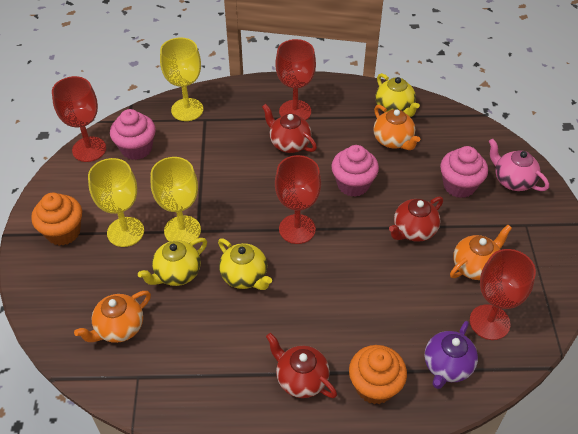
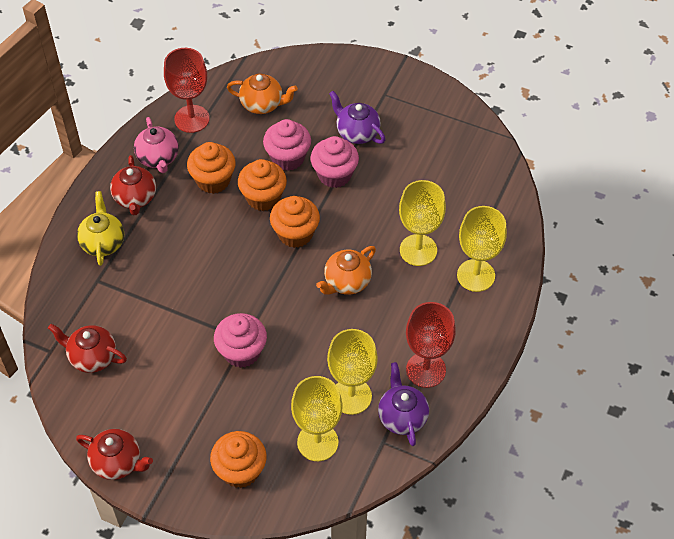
orange cupcake: 2 -> 4
orange teapot: 3 -> 2
purple teapot: 1 -> 2
red goblet: 4 -> 2
yellow goblet: 3 -> 4
yellow teapot: 3 -> 1

